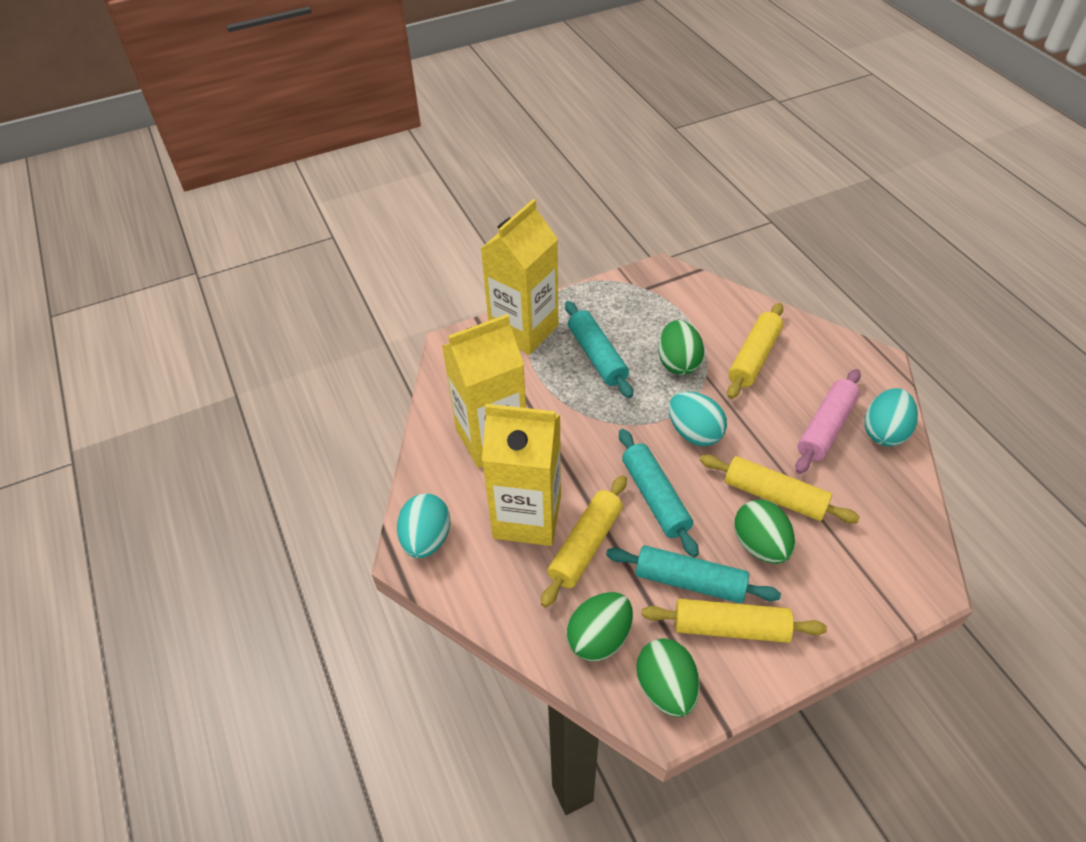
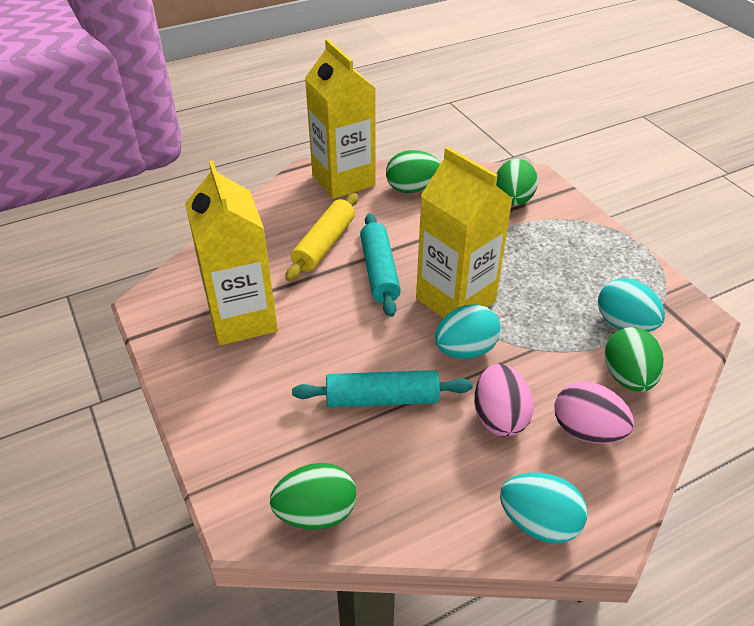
pink egg: 0 -> 2
pink rolling pin: 1 -> 0
turquoise rolling pin: 3 -> 2
yellow rolling pin: 4 -> 1

